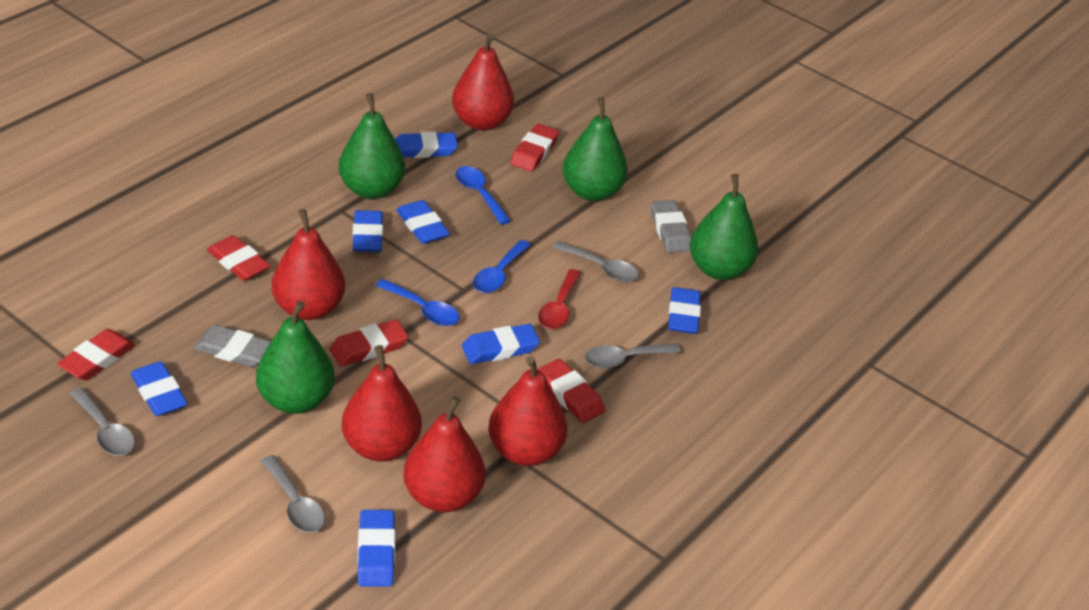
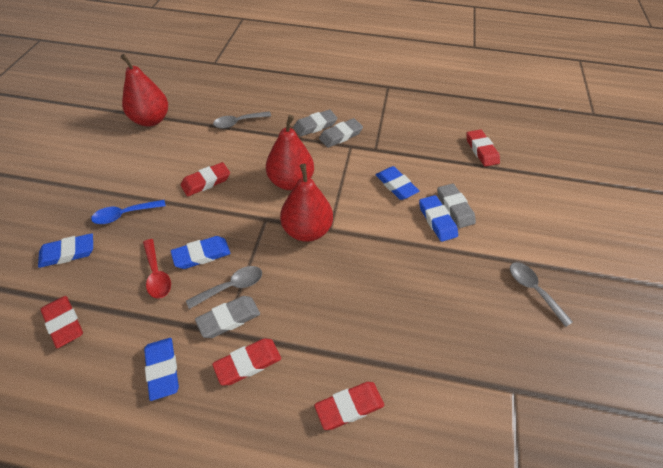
blue eraser: 7 -> 5
blue spoon: 3 -> 1
green pear: 4 -> 0
grey eraser: 2 -> 4
grey spoon: 4 -> 3
red pear: 5 -> 3

